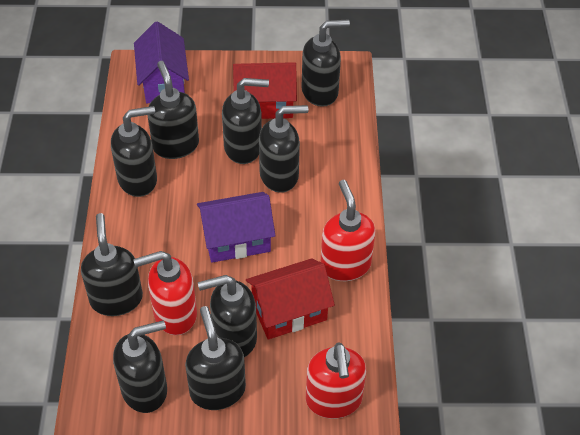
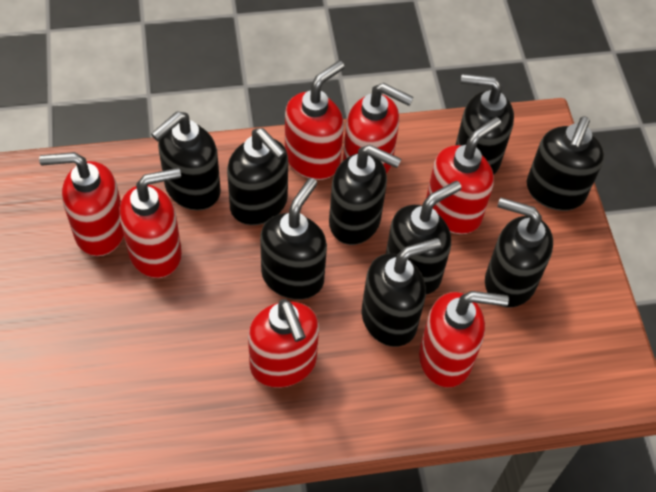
purple house: 2 -> 0
red house: 2 -> 0
red soap dispenser: 3 -> 7

